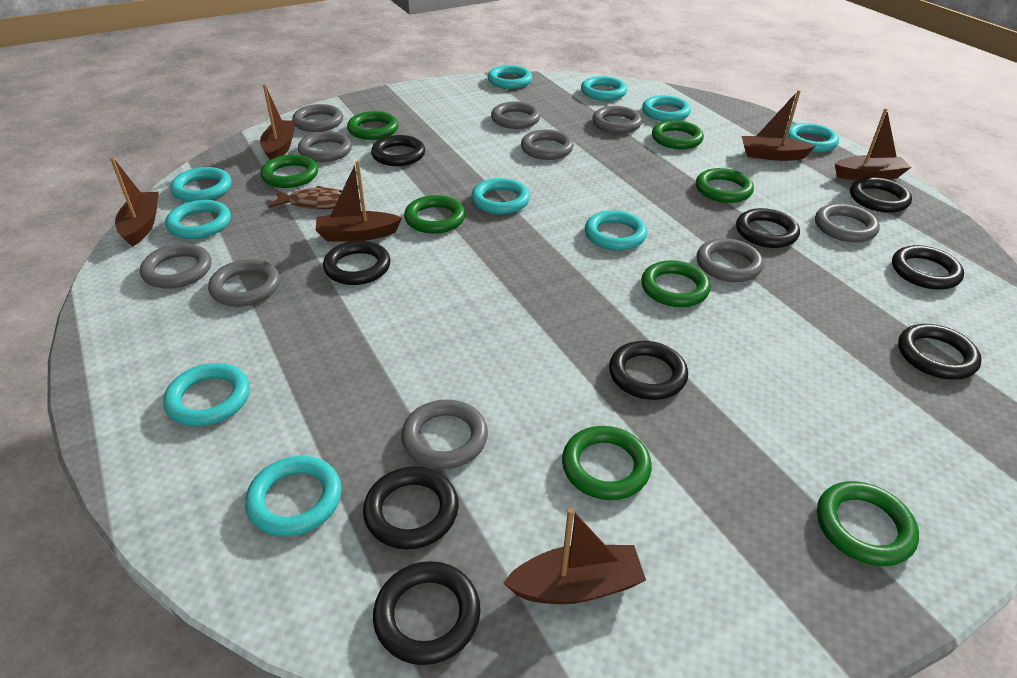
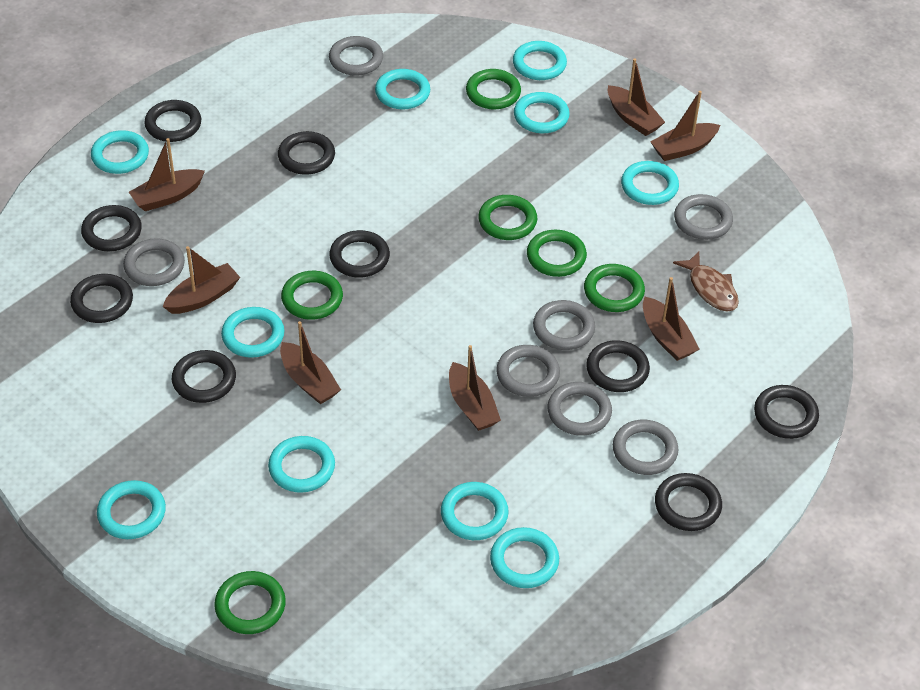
brown boat: 6 -> 7
green ring: 8 -> 6
grey ring: 10 -> 7

